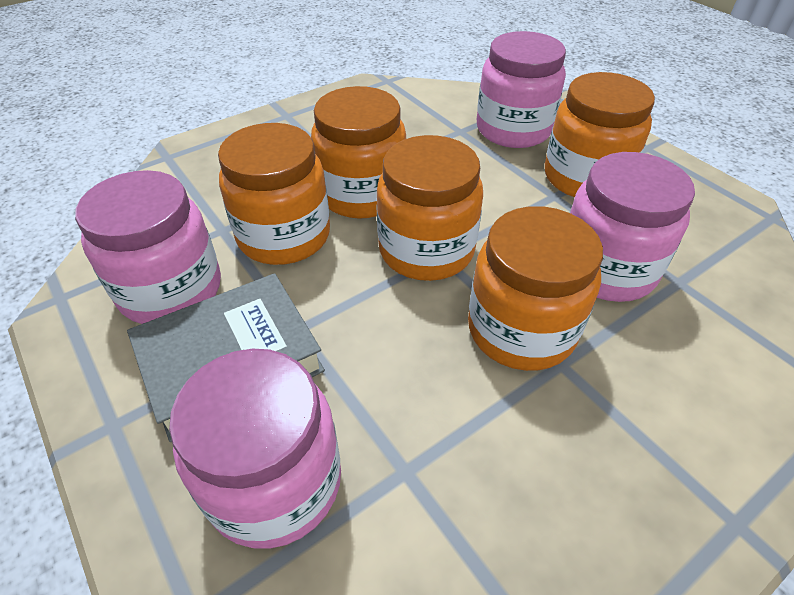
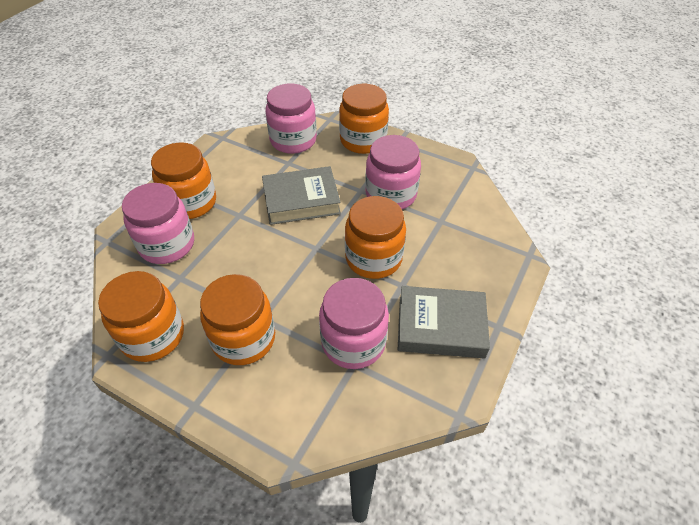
grey book: 1 -> 2

